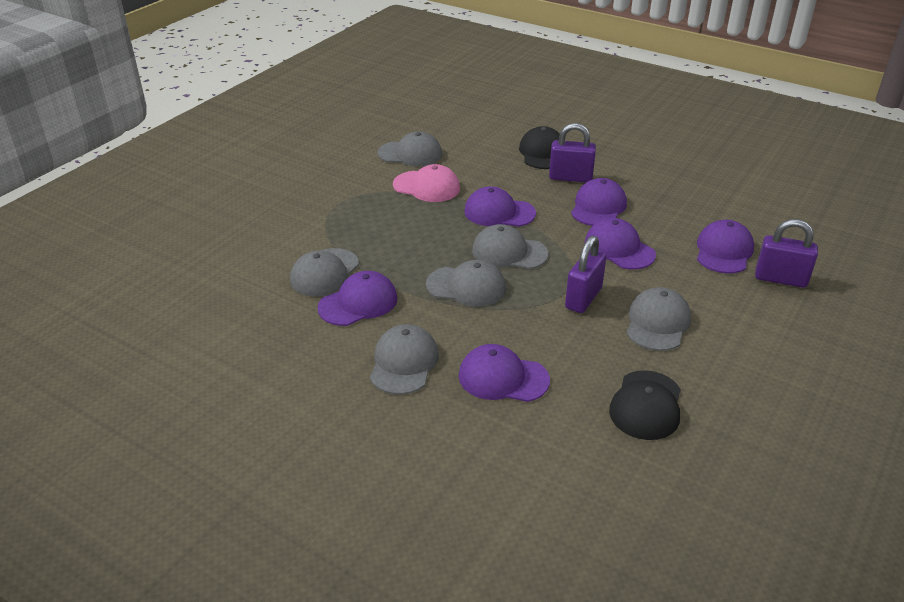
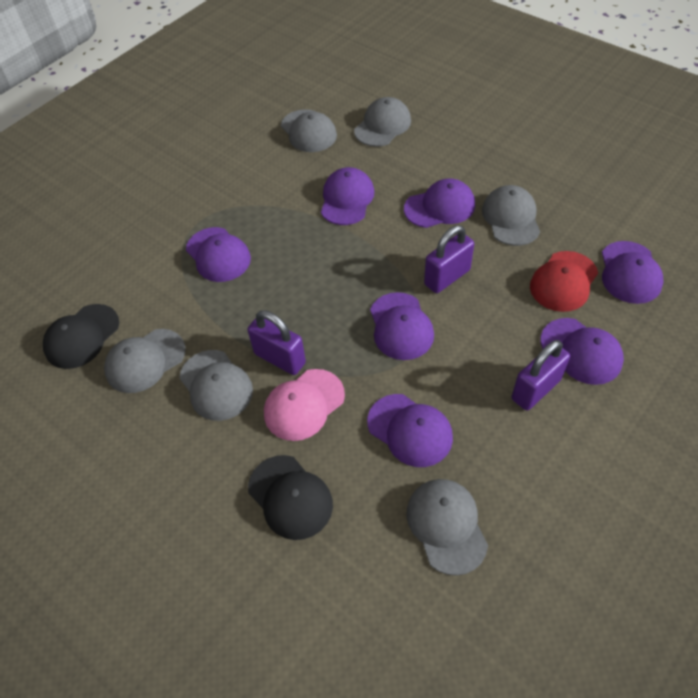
purple cap: 6 -> 7
red cap: 0 -> 1

